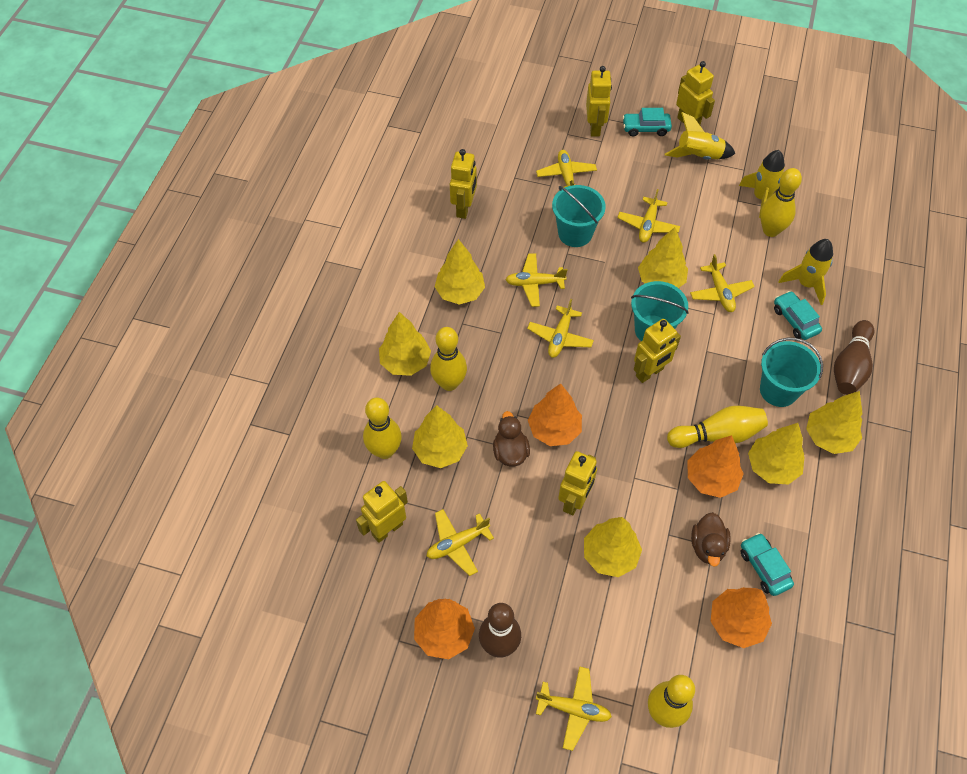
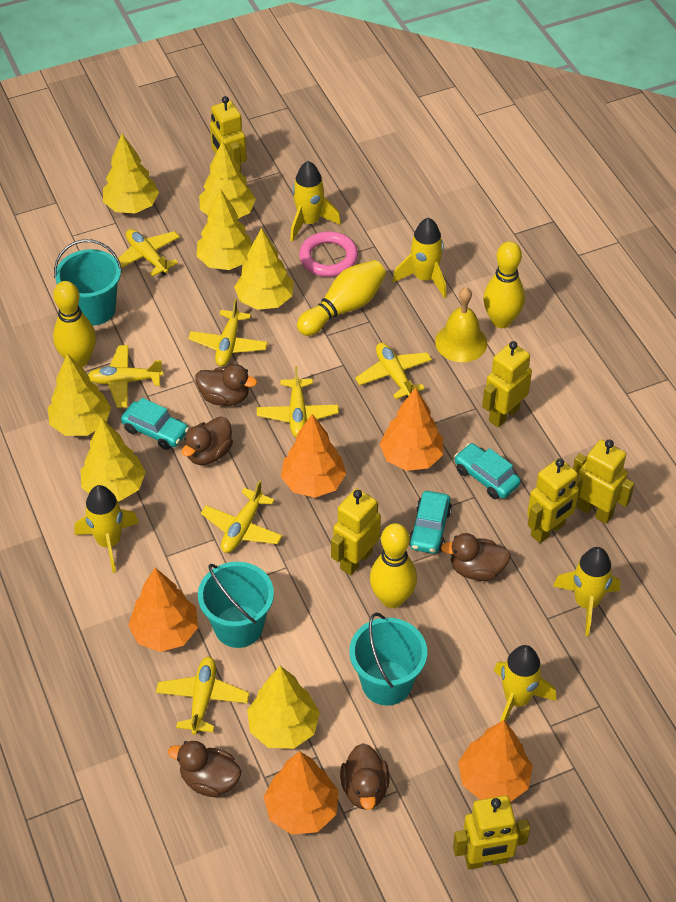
brown bowling pin: 2 -> 0
brown duck: 2 -> 5
orange tree: 4 -> 5
pink ring: 0 -> 1
yellow bell: 0 -> 1
yellow bowling pin: 5 -> 4
yellow rocket: 3 -> 5

